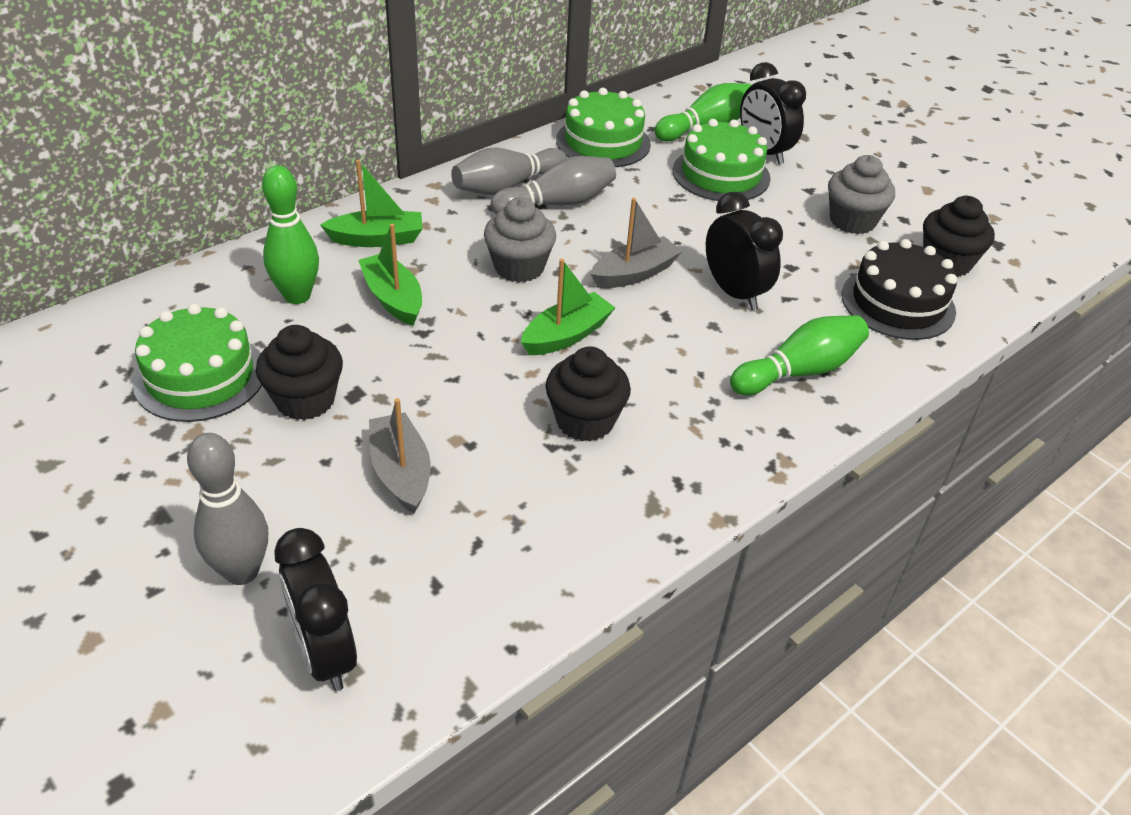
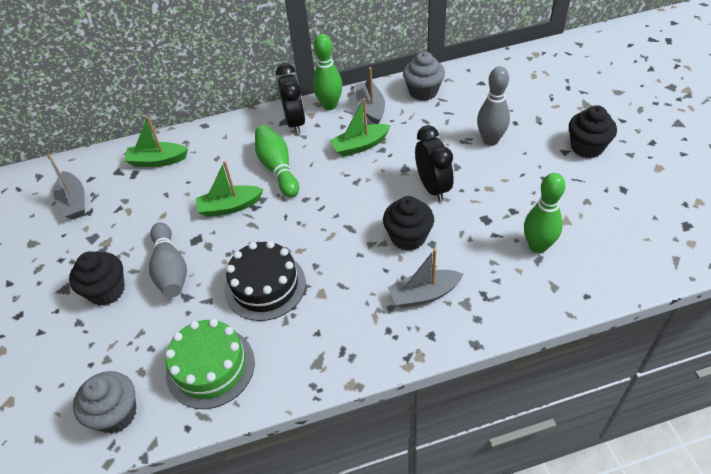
black clock: 3 -> 2
green cake: 3 -> 1
grey boat: 2 -> 3
grey bowling pin: 3 -> 2

